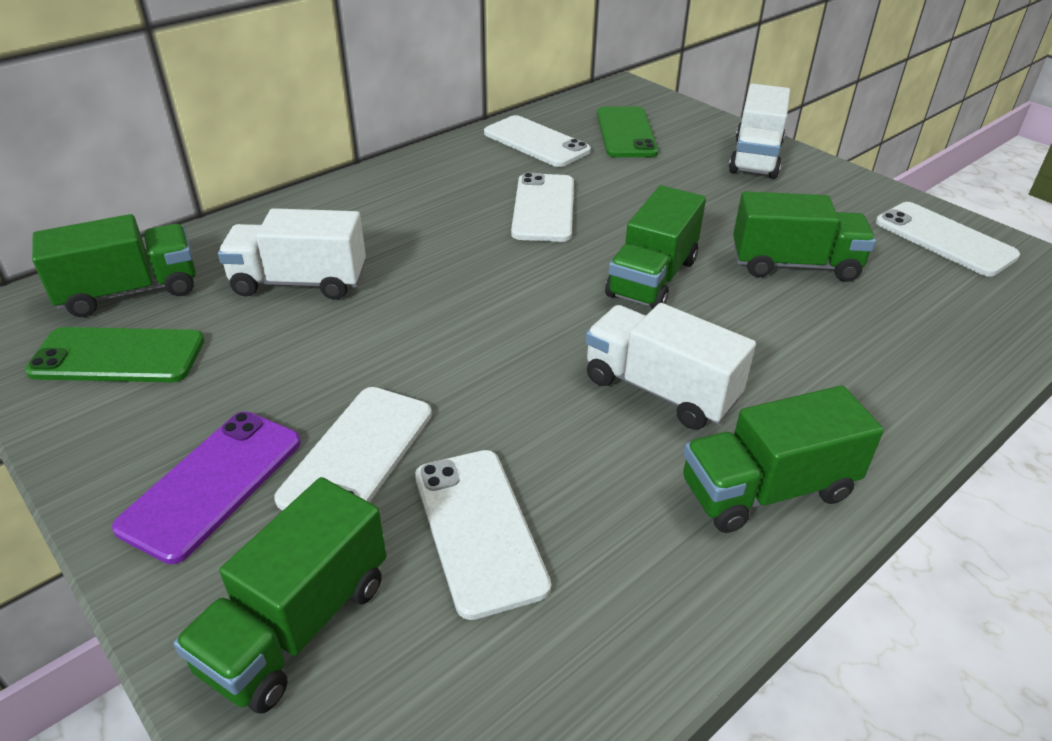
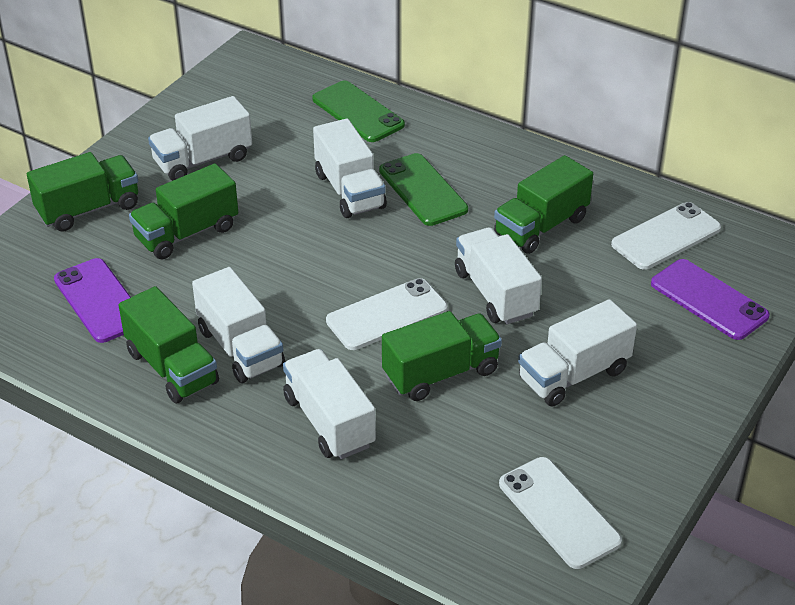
purple phone: 1 -> 2
white phone: 5 -> 3
white truck: 3 -> 6

